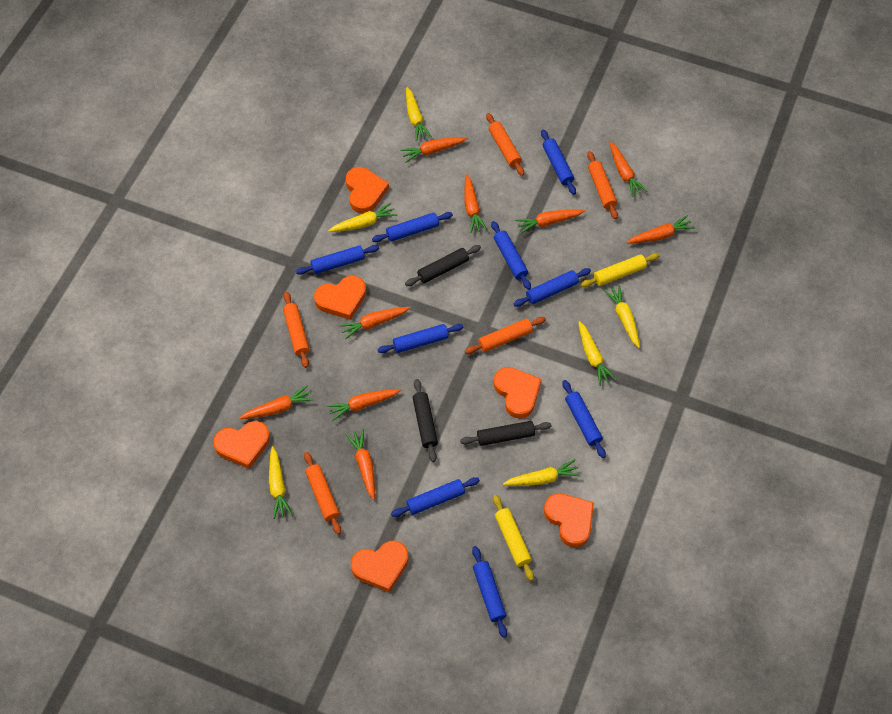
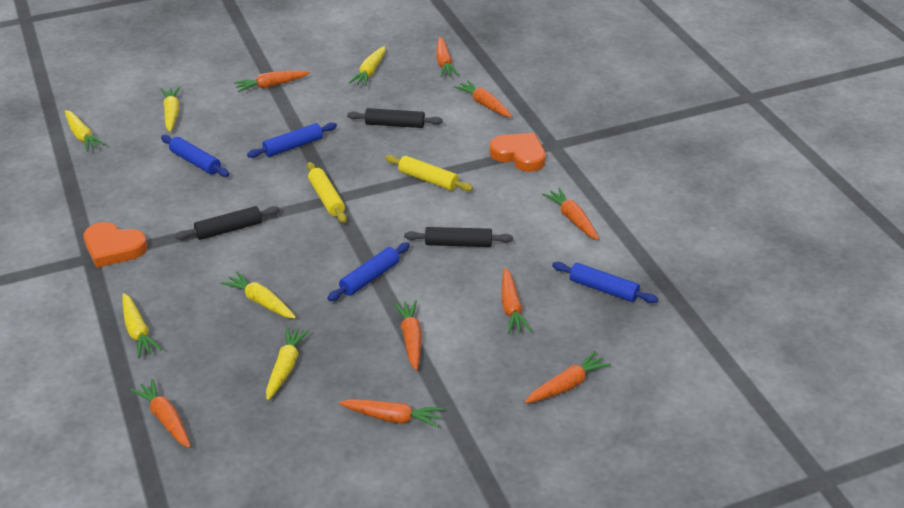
blue rolling pin: 9 -> 4
orange heart: 6 -> 2
orange rolling pin: 5 -> 0

